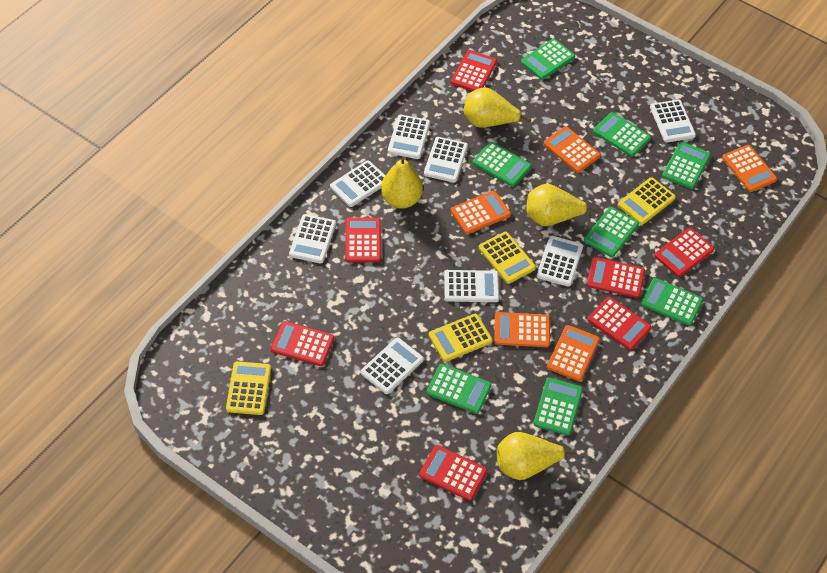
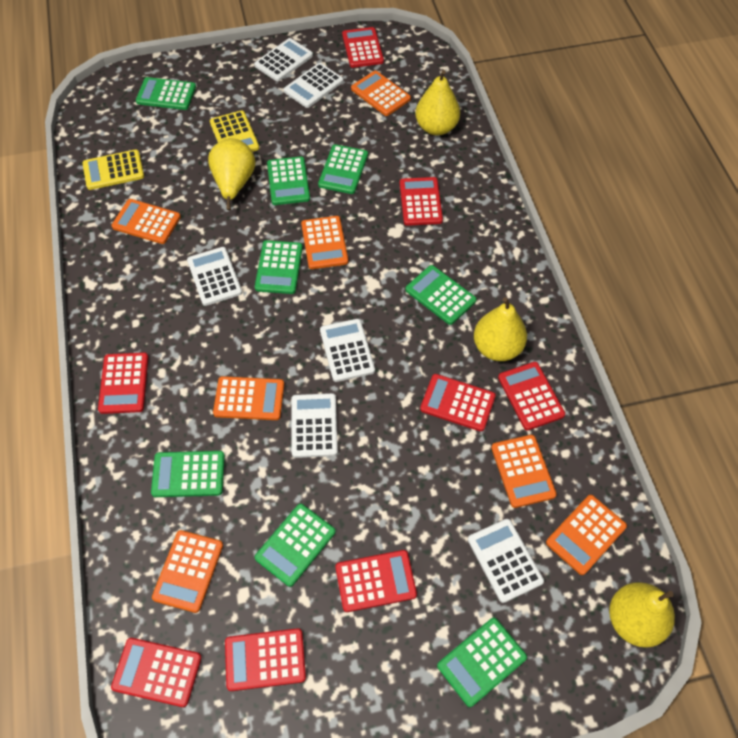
orange calculator: 5 -> 7
red calculator: 7 -> 8
white calculator: 8 -> 6
yellow calculator: 4 -> 2

